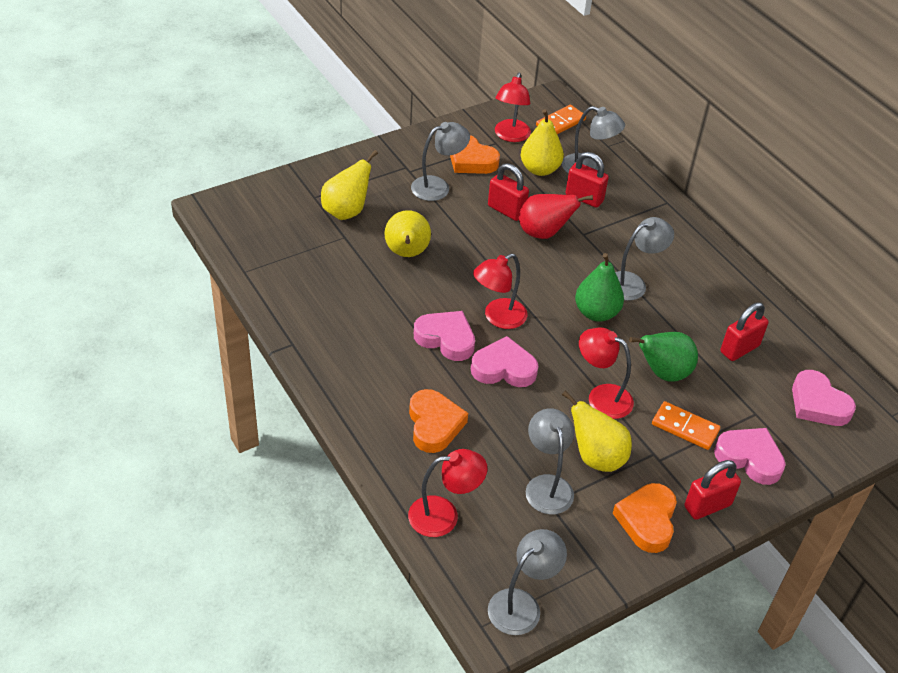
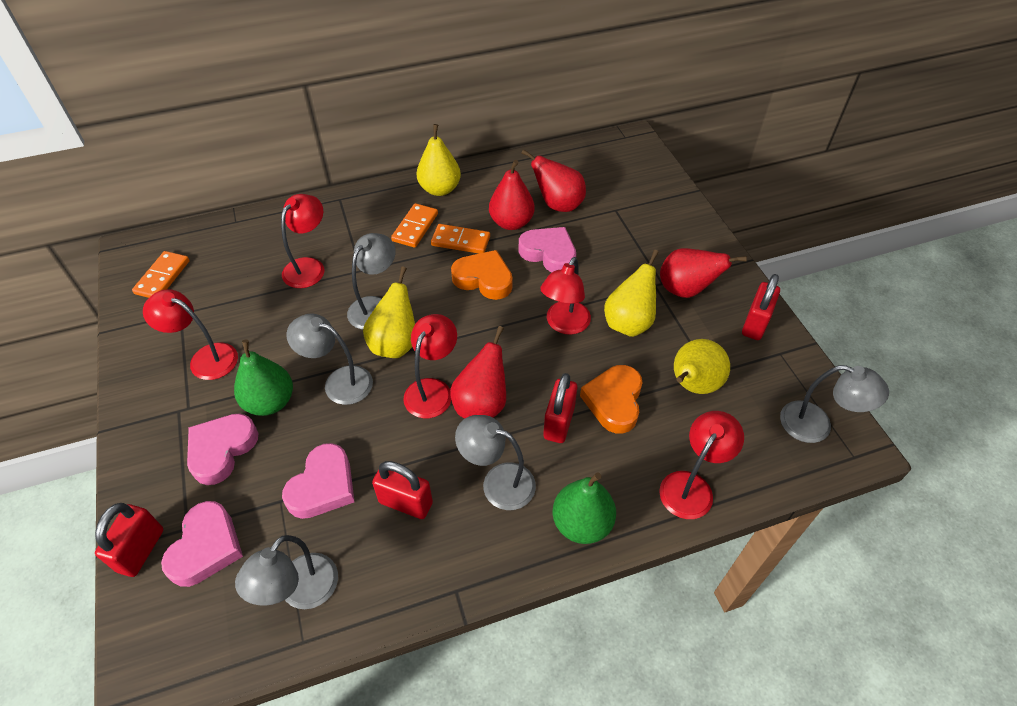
orange domino: 2 -> 3
orange heart: 3 -> 2
red lamp: 4 -> 5
red pear: 1 -> 4

